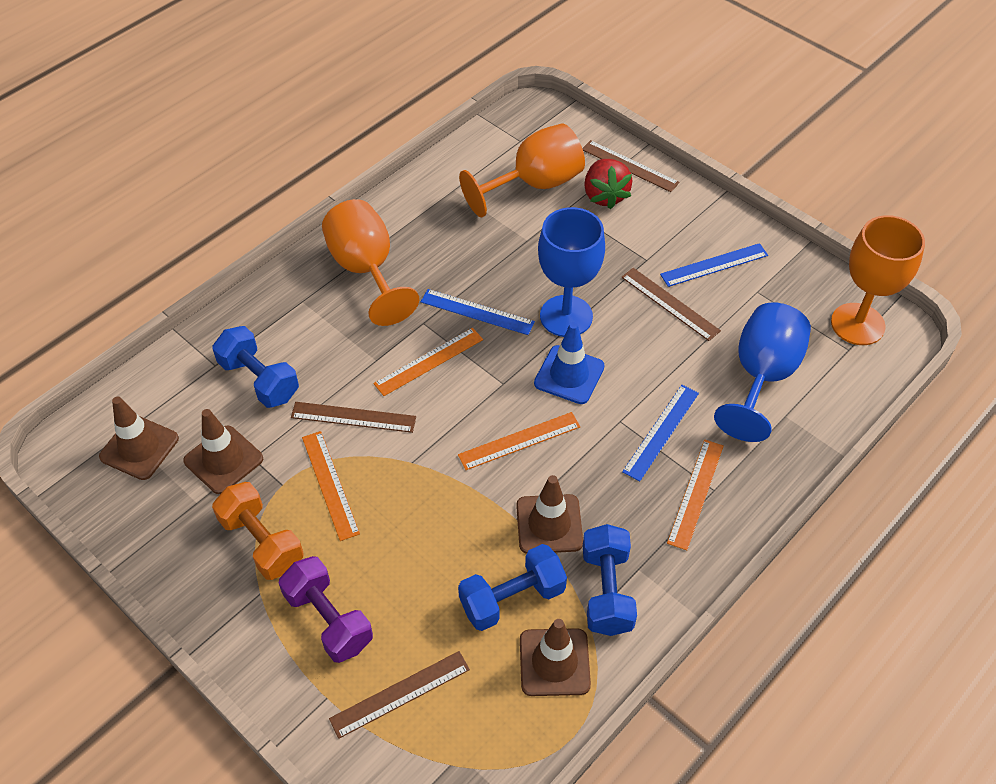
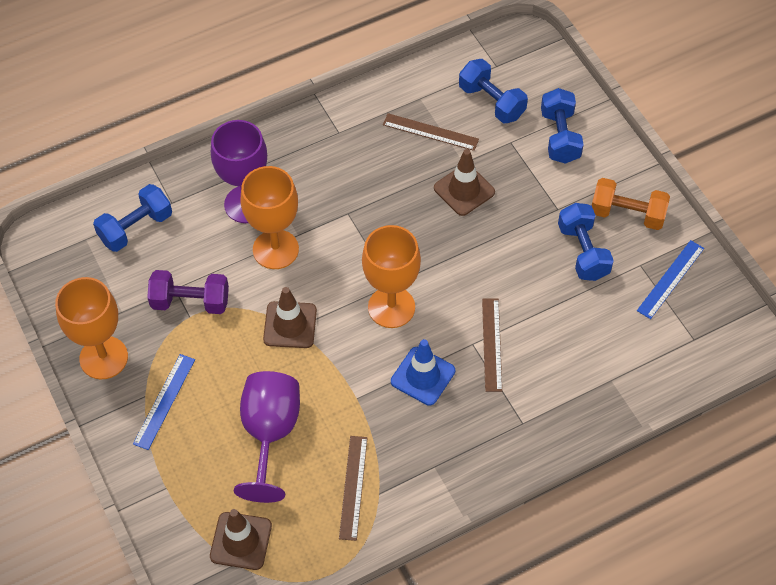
blue dumbbell: 3 -> 4
blue goblet: 2 -> 0
blue ruler: 3 -> 2
brown ruler: 4 -> 3
brown traffic cone: 4 -> 3
orange ruler: 4 -> 0
purple goblet: 0 -> 2
red strawberry: 1 -> 0

